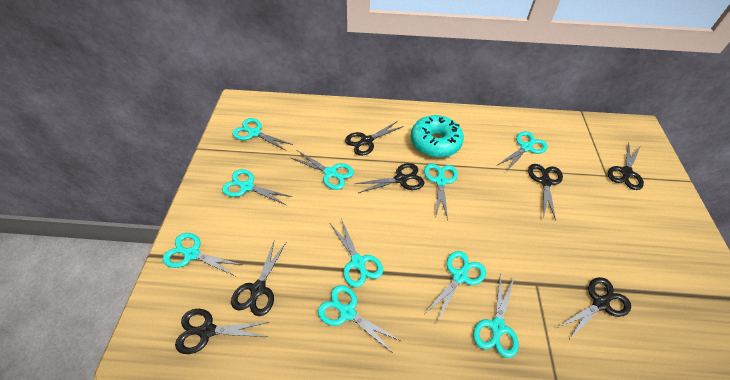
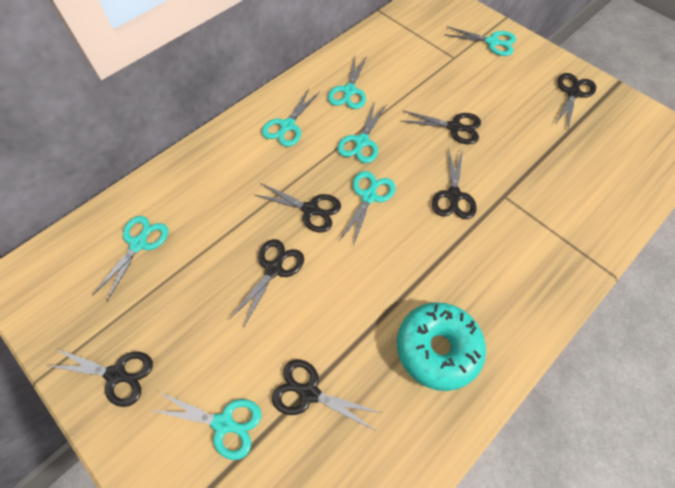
turquoise scissors: 10 -> 7

